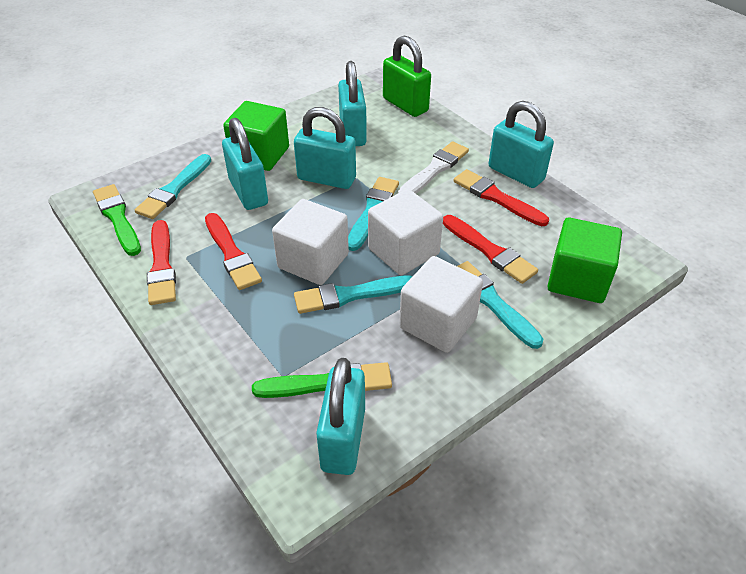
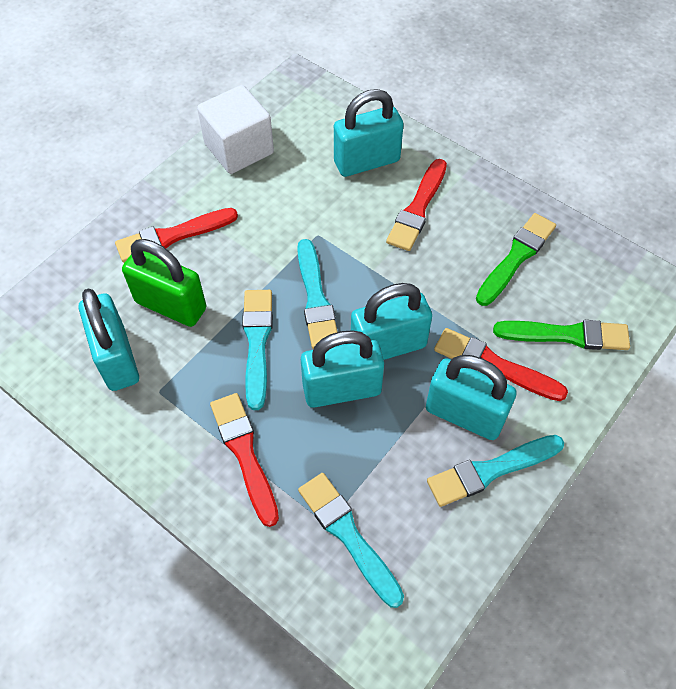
green cube: 2 -> 0
white brush: 1 -> 0
white cube: 3 -> 1

